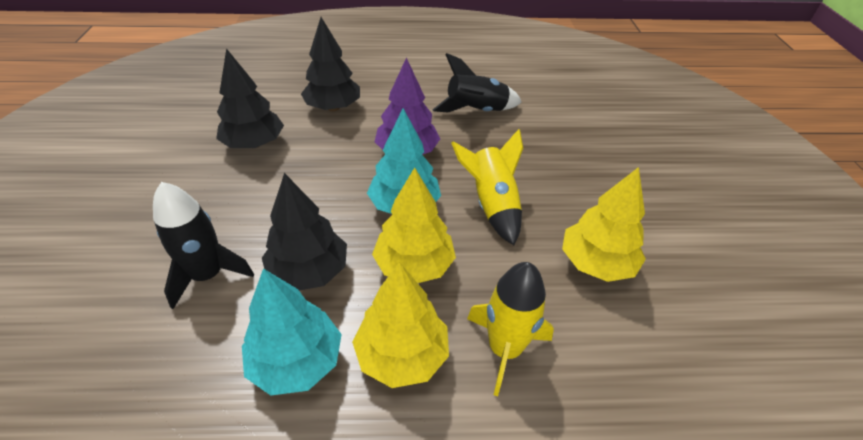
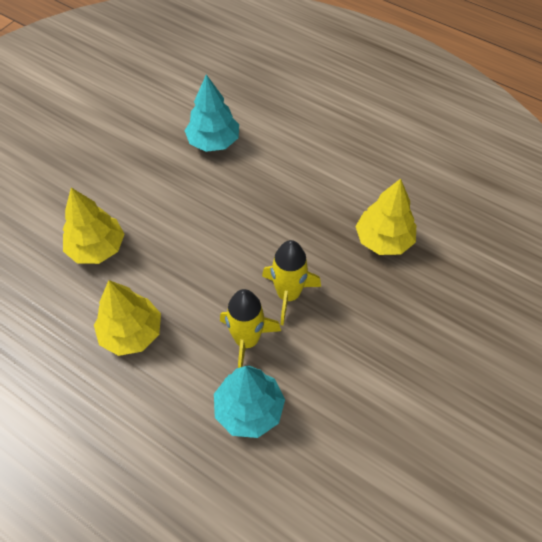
black rocket: 2 -> 0
black tree: 3 -> 0
purple tree: 1 -> 0

